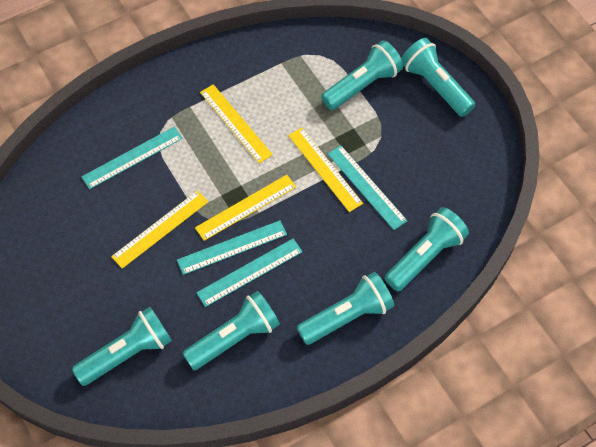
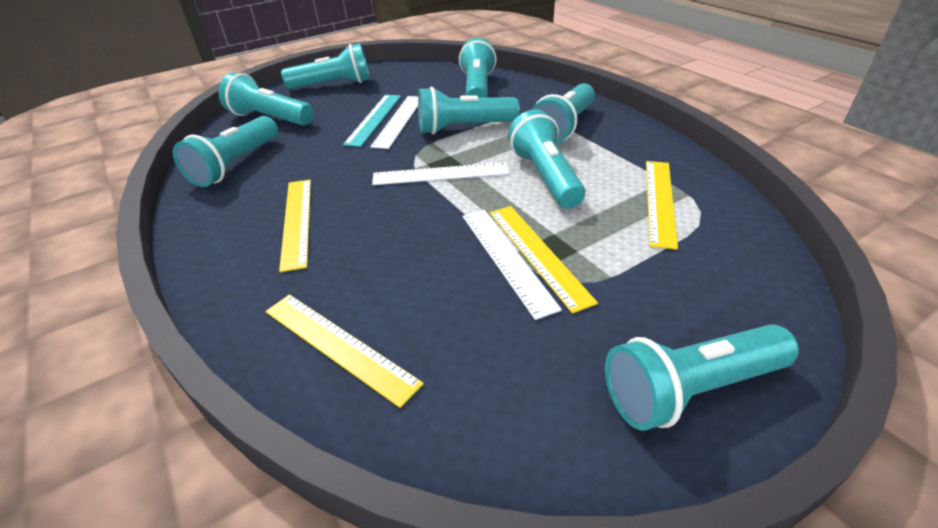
turquoise flashlight: 6 -> 8
turquoise ruler: 4 -> 1
white ruler: 0 -> 3

